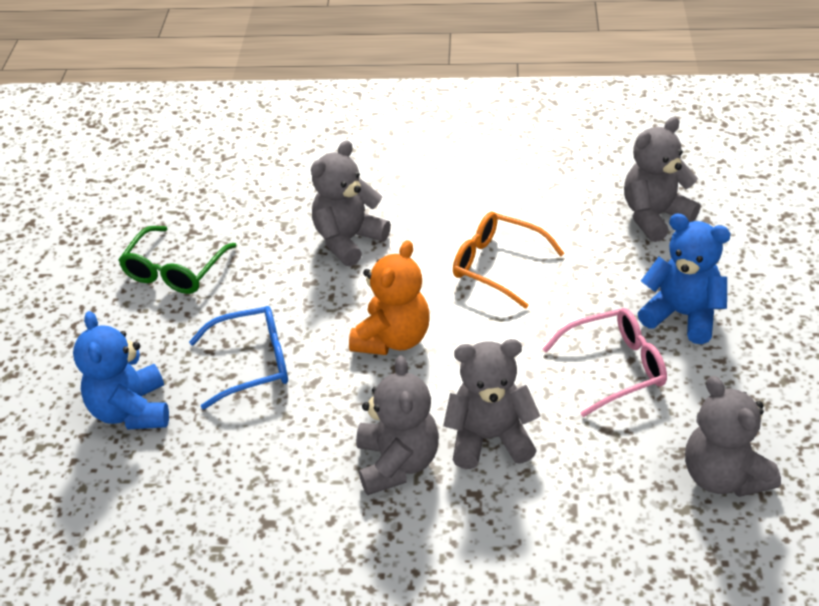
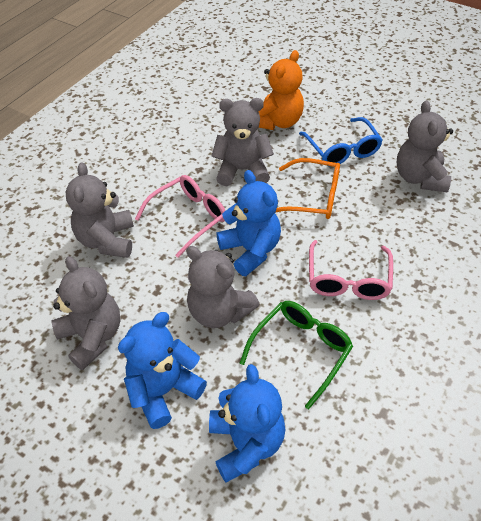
blue teddy bear: 2 -> 3
pink glasses: 1 -> 2

